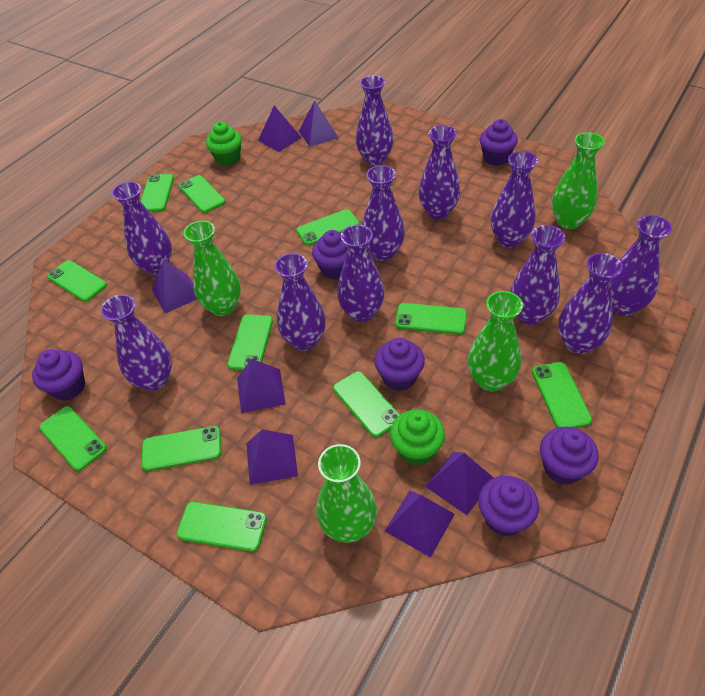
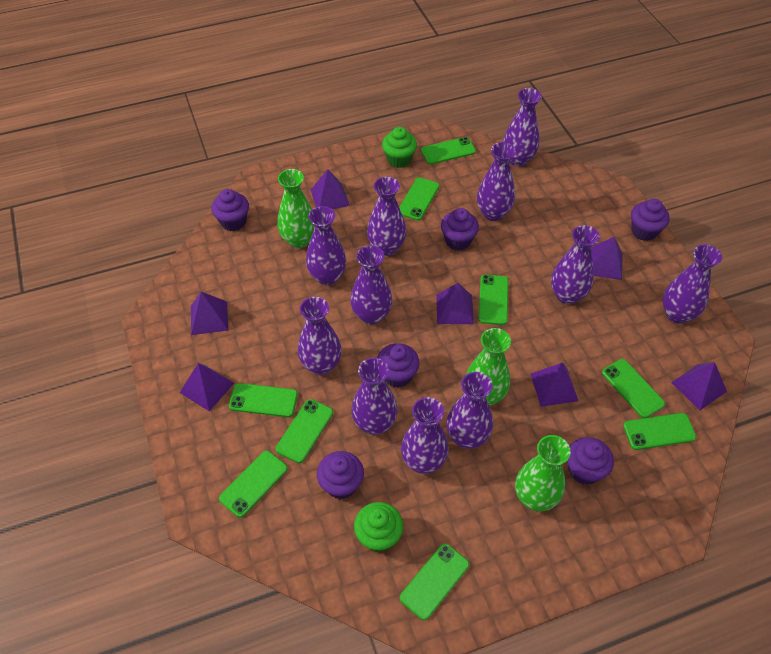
green phone: 11 -> 9
green vase: 4 -> 3

